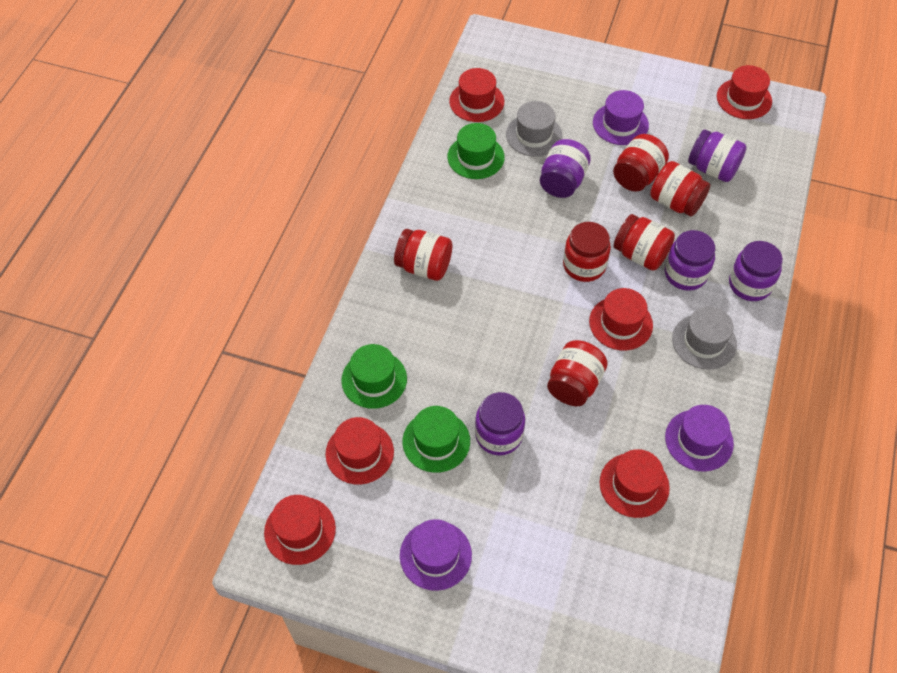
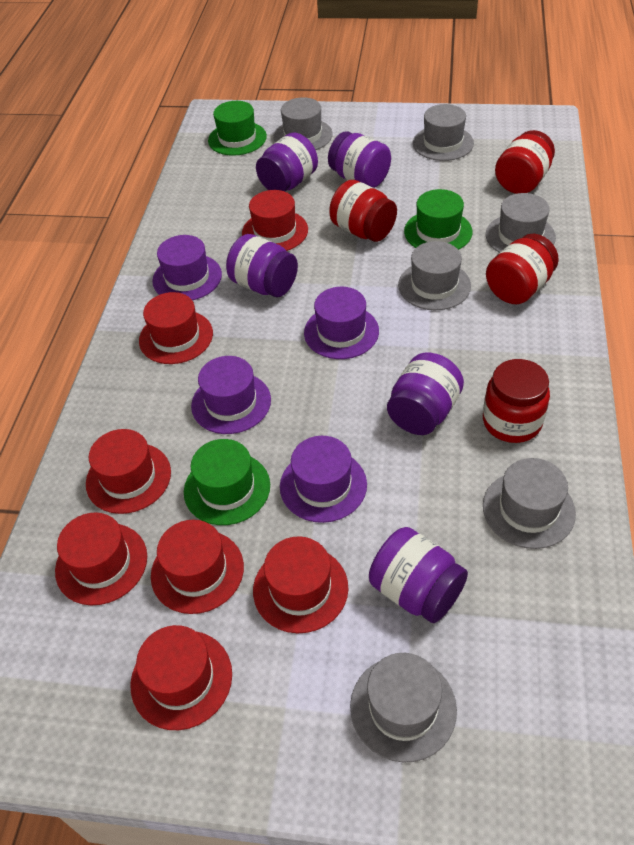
grey hat: 2 -> 6
purple hat: 3 -> 4
red hat: 6 -> 7
red jar: 6 -> 4

